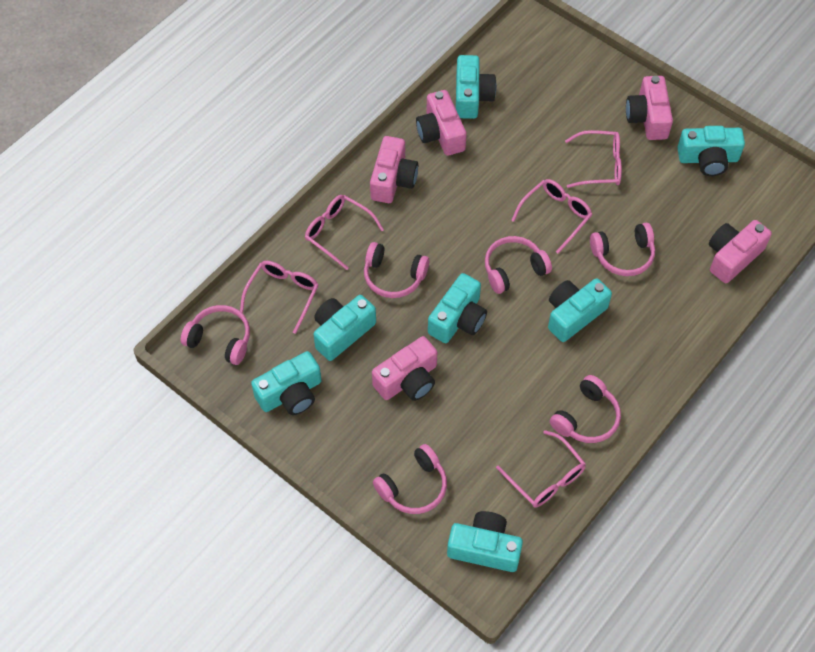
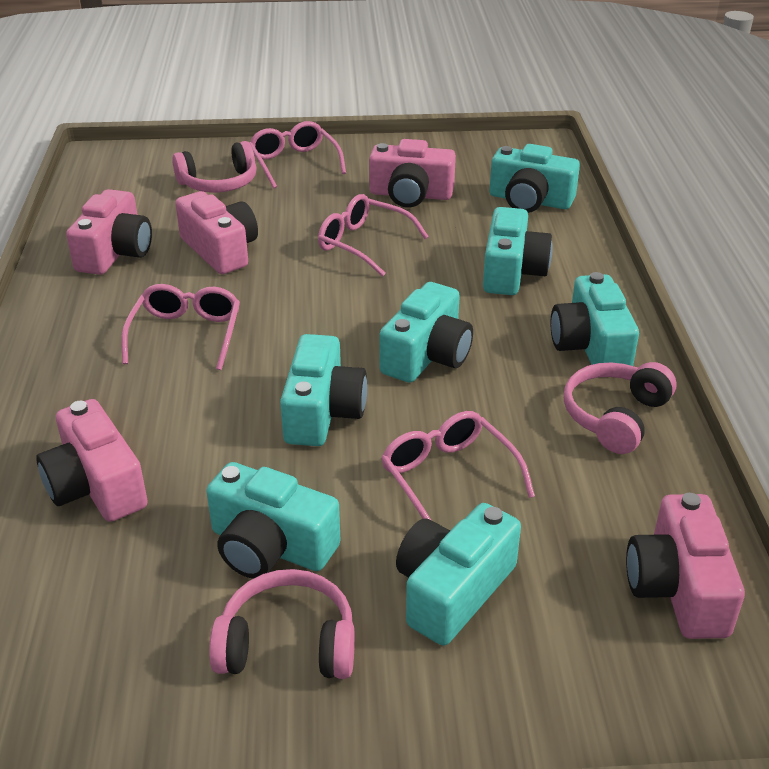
pink glasses: 5 -> 4
pink headphones: 6 -> 3

